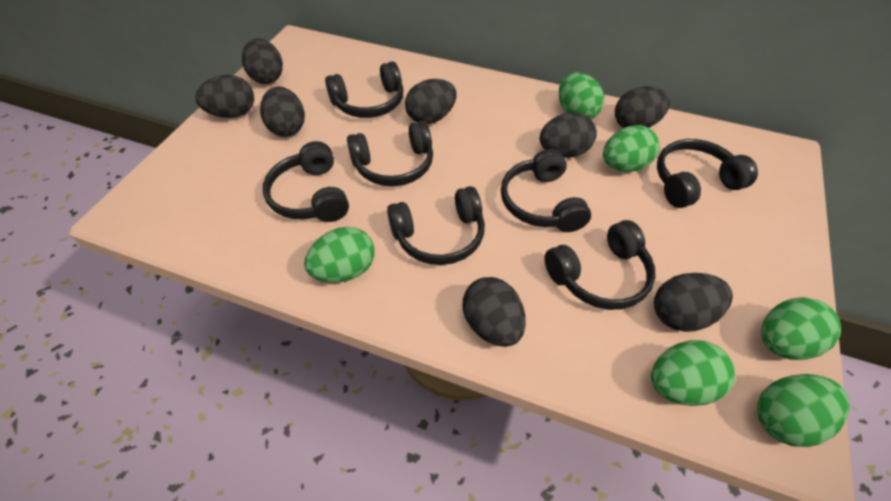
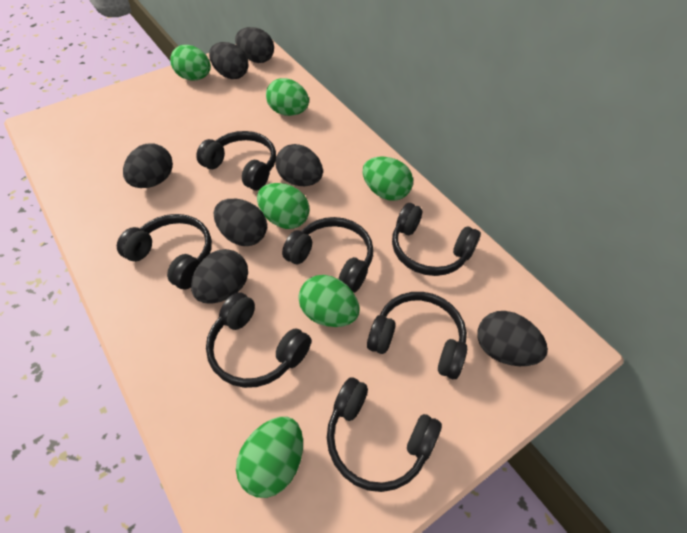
black egg: 8 -> 7

